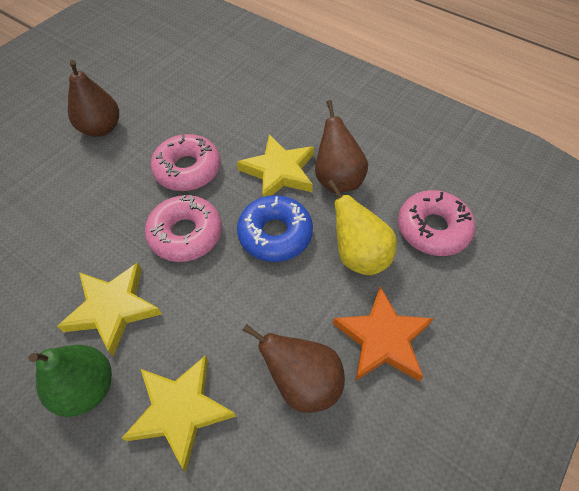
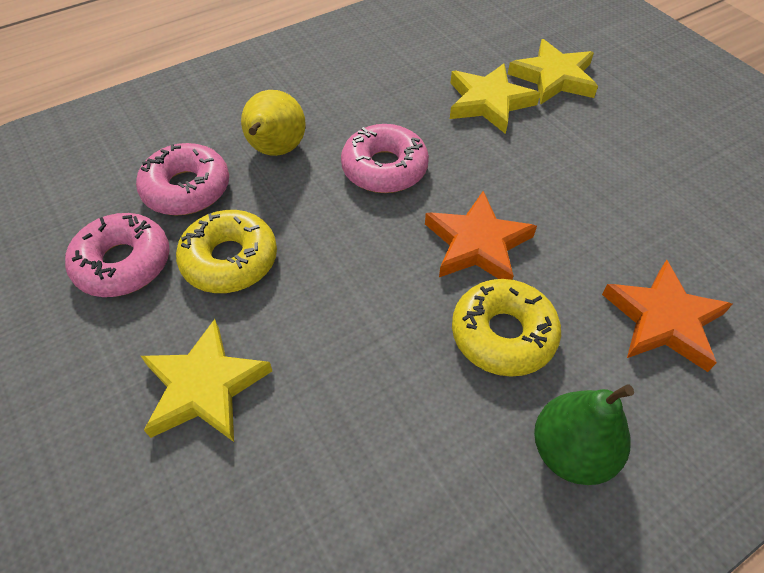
blue donut: 1 -> 0
brown pear: 3 -> 0
orange star: 1 -> 2
yellow donut: 0 -> 2

